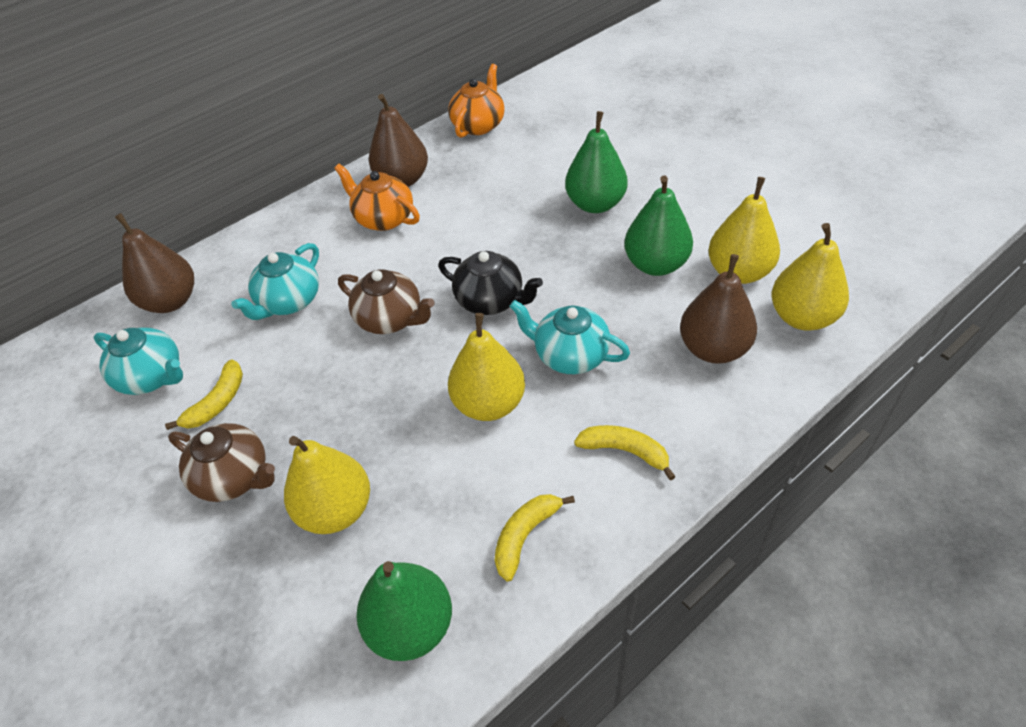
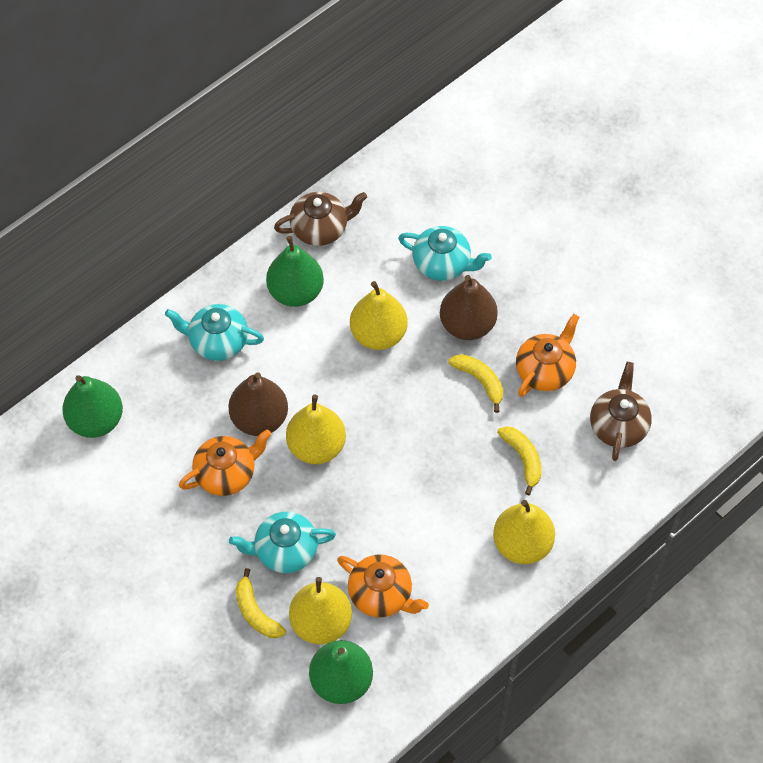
black teapot: 1 -> 0
brown pear: 3 -> 2
orange teapot: 2 -> 3

